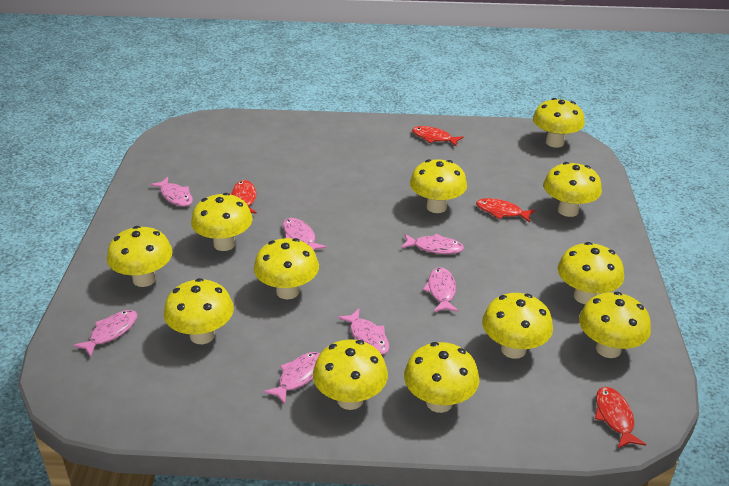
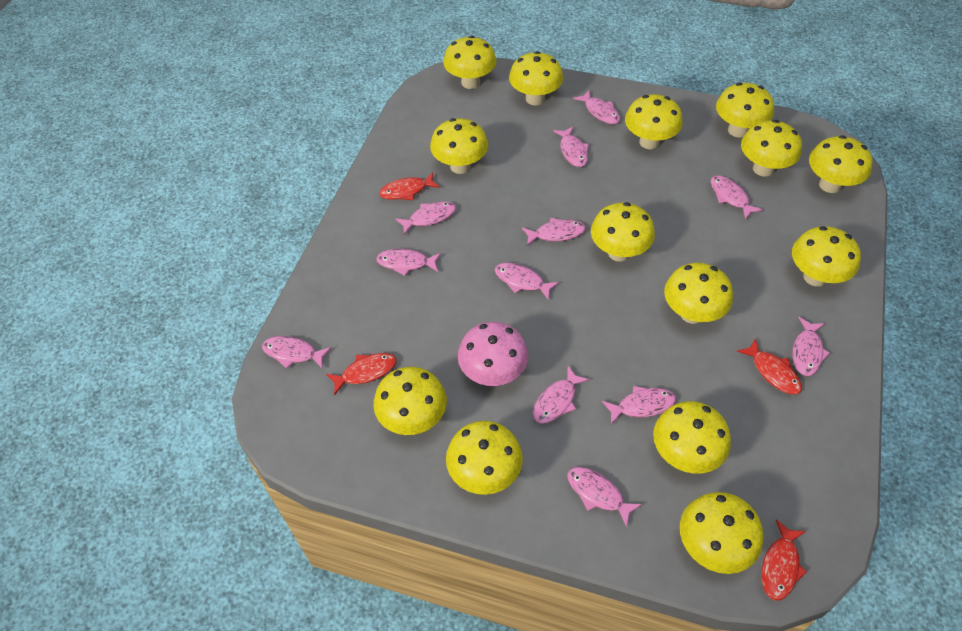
pink fish: 7 -> 12
pink mushroom: 0 -> 1
yellow mushroom: 12 -> 14

